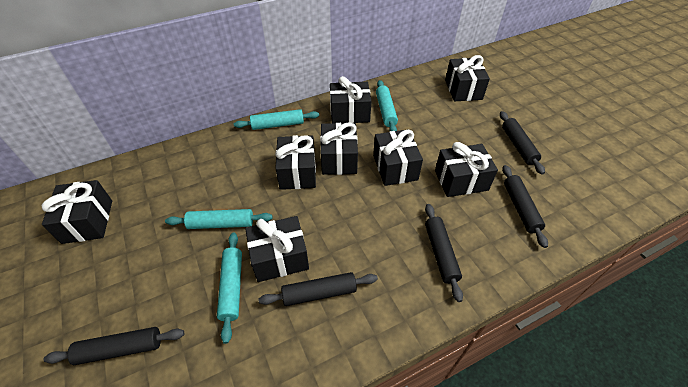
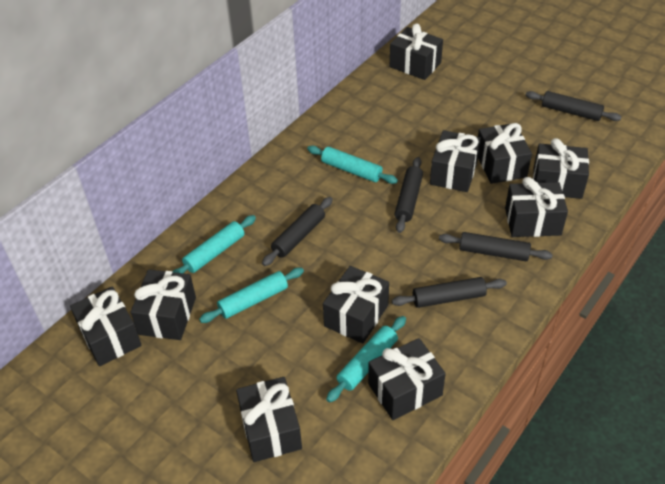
black gift: 8 -> 10

